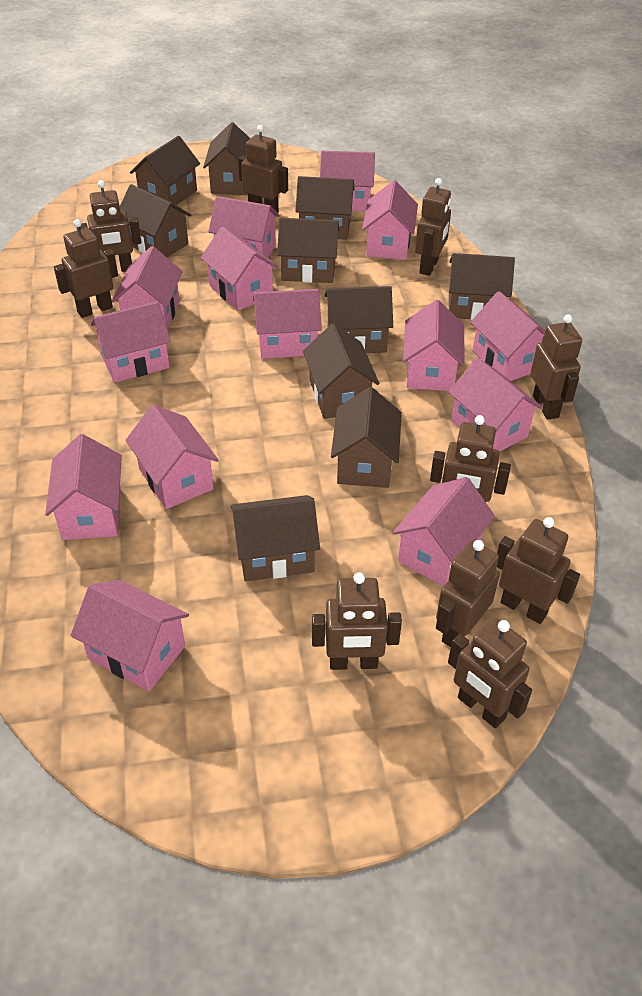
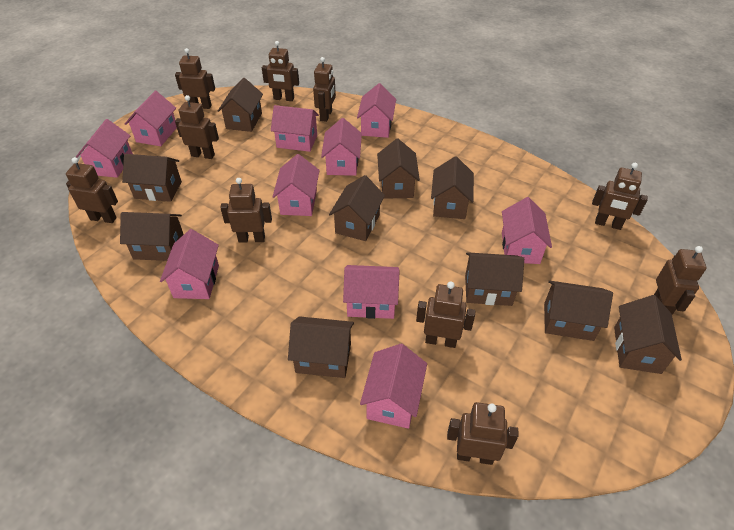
pink house: 14 -> 10

